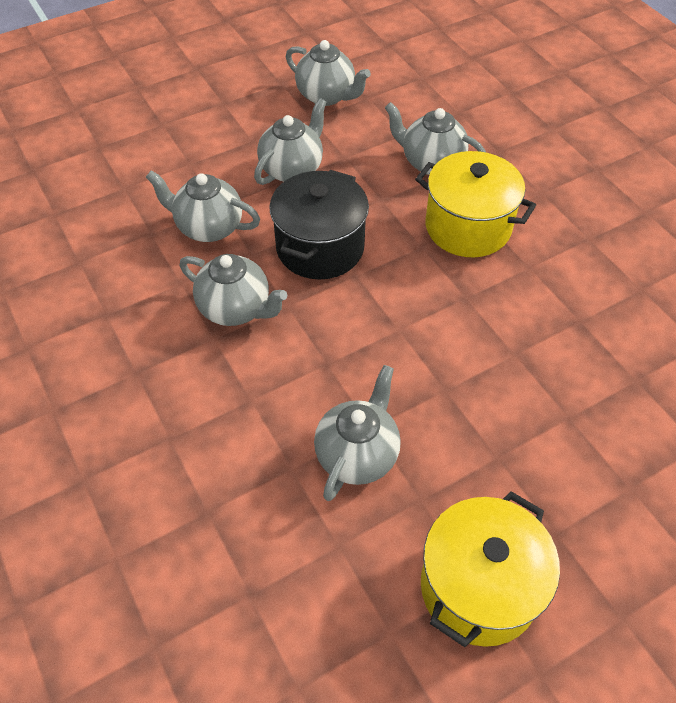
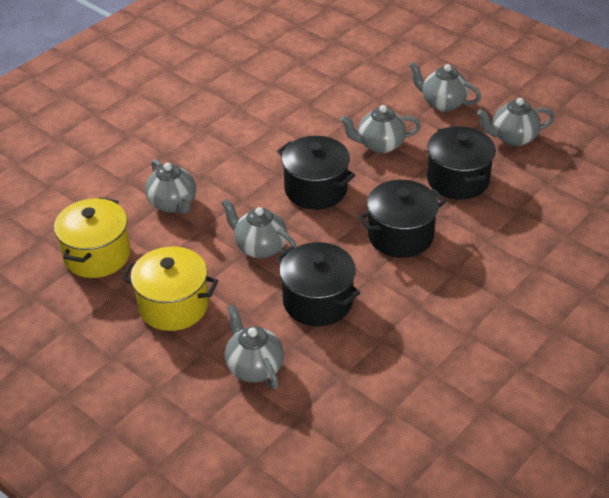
black pot: 1 -> 4

